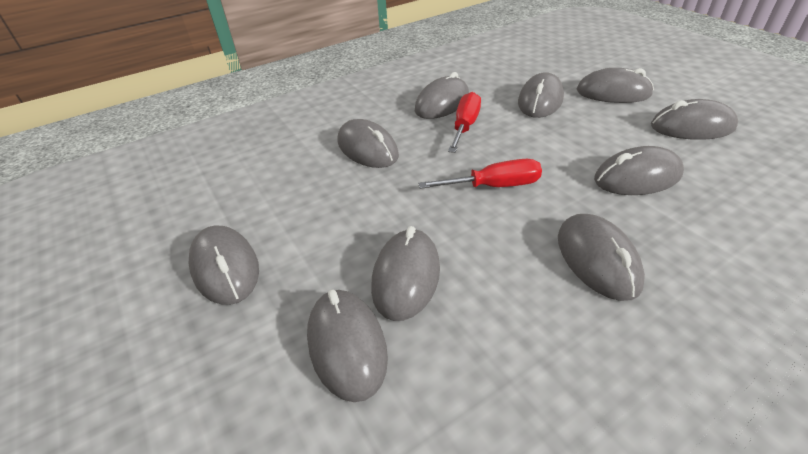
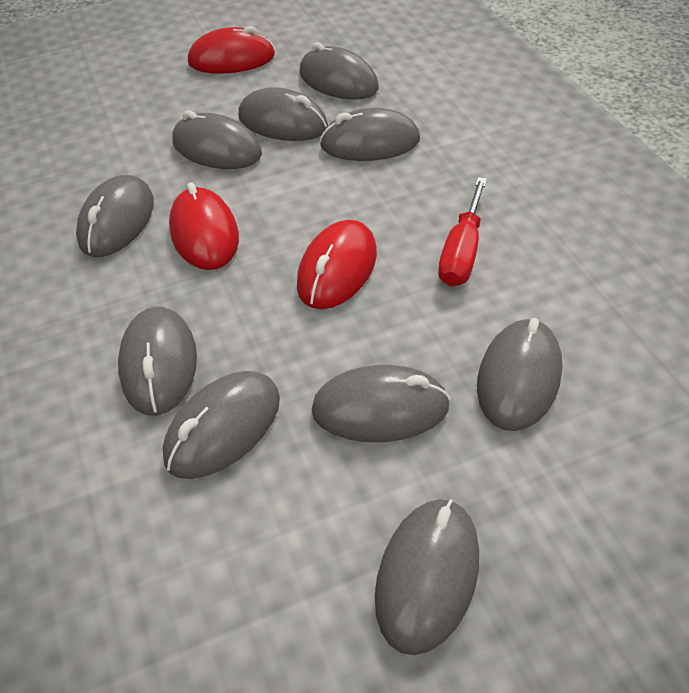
red mouse: 0 -> 3
red screwdriver: 2 -> 1

